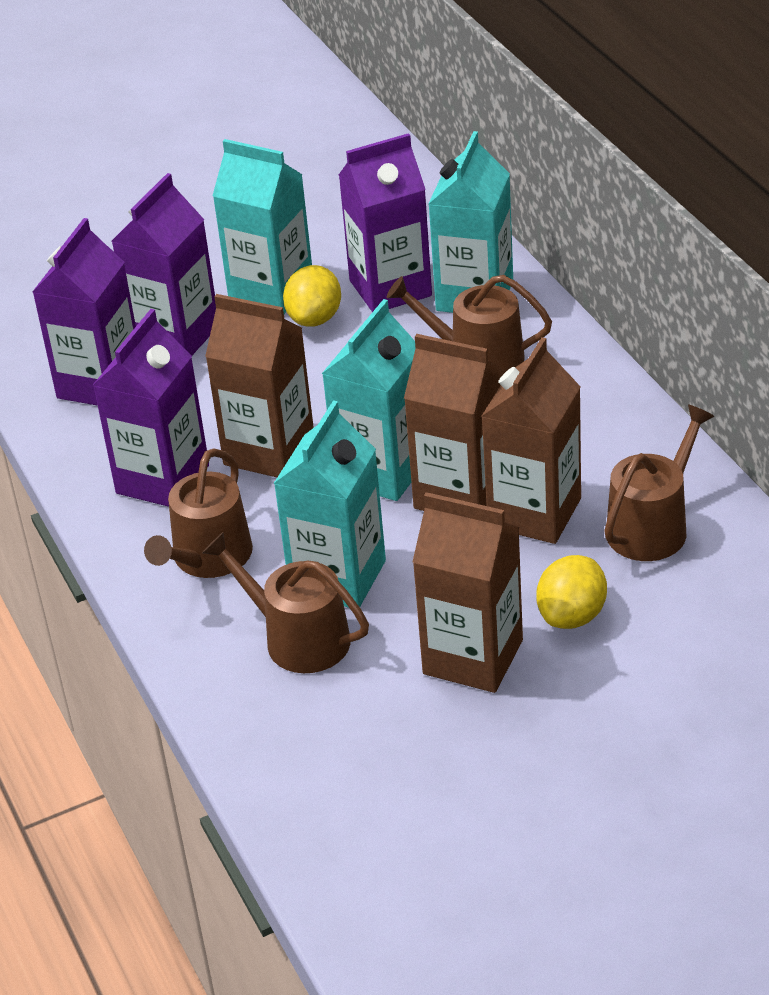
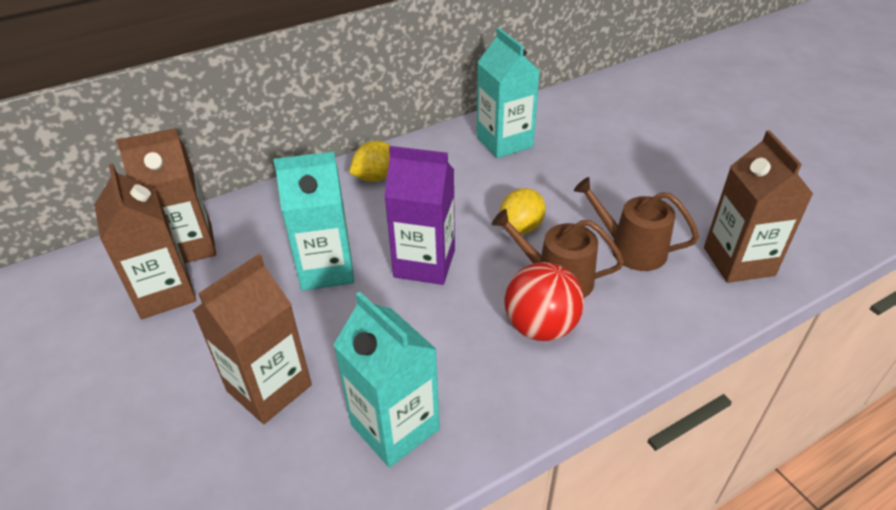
brown watering can: 4 -> 2
purple carton: 4 -> 1
red ball: 0 -> 1
turquoise carton: 4 -> 3

